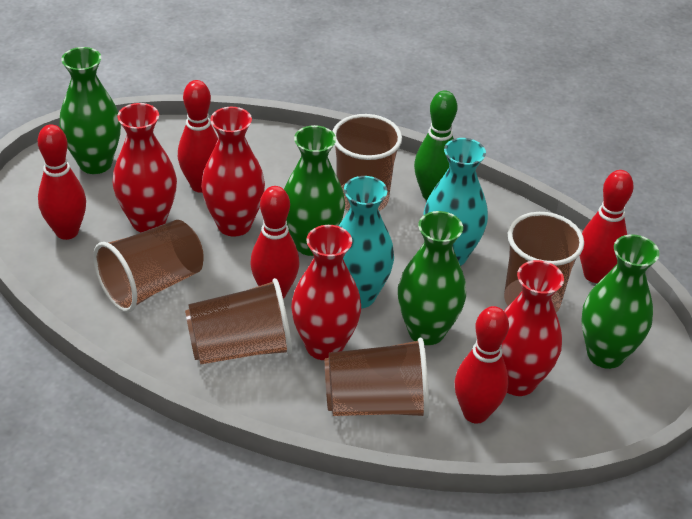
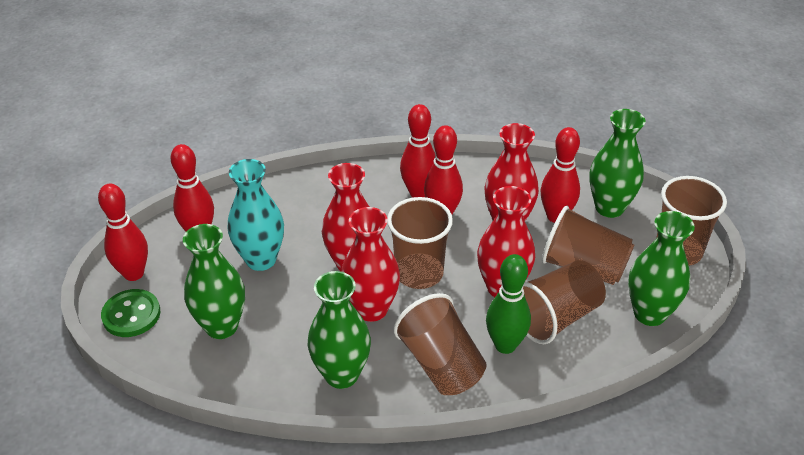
green button: 0 -> 1
turquoise vase: 2 -> 1

